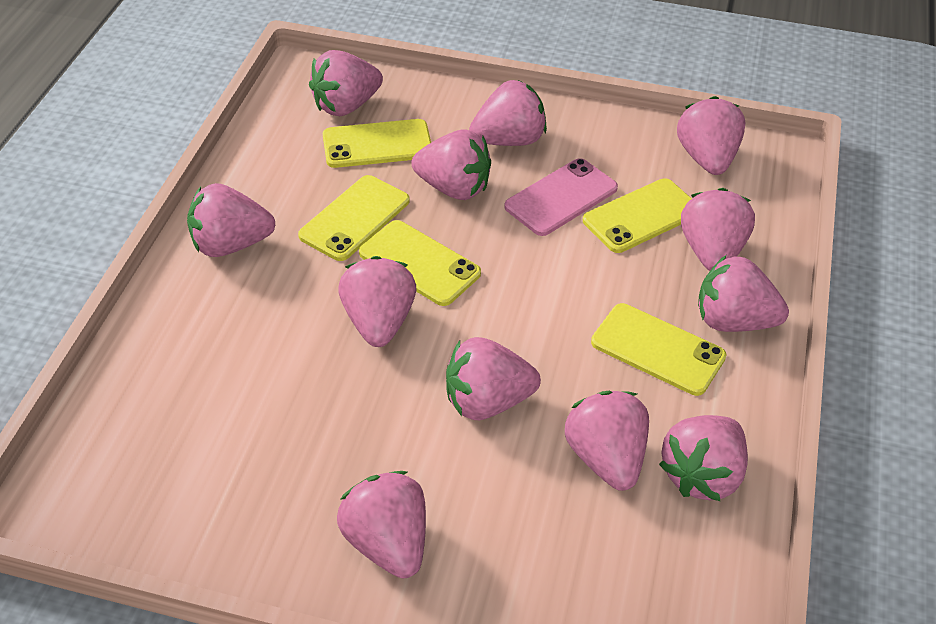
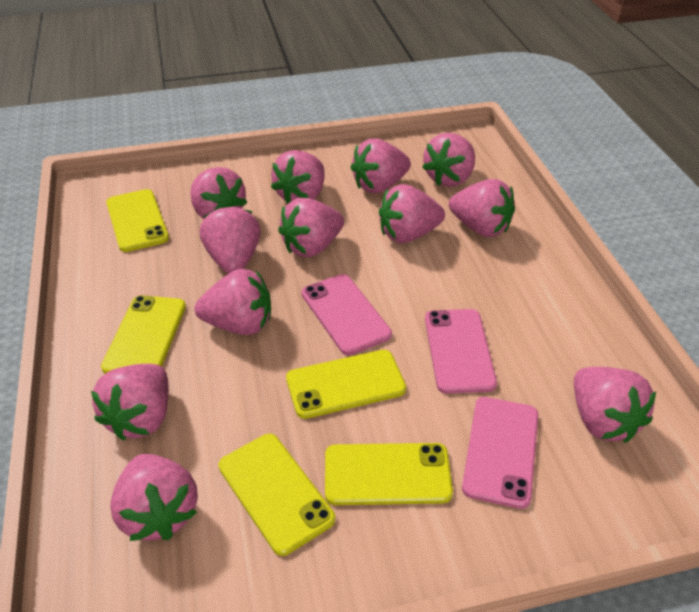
pink phone: 1 -> 3

